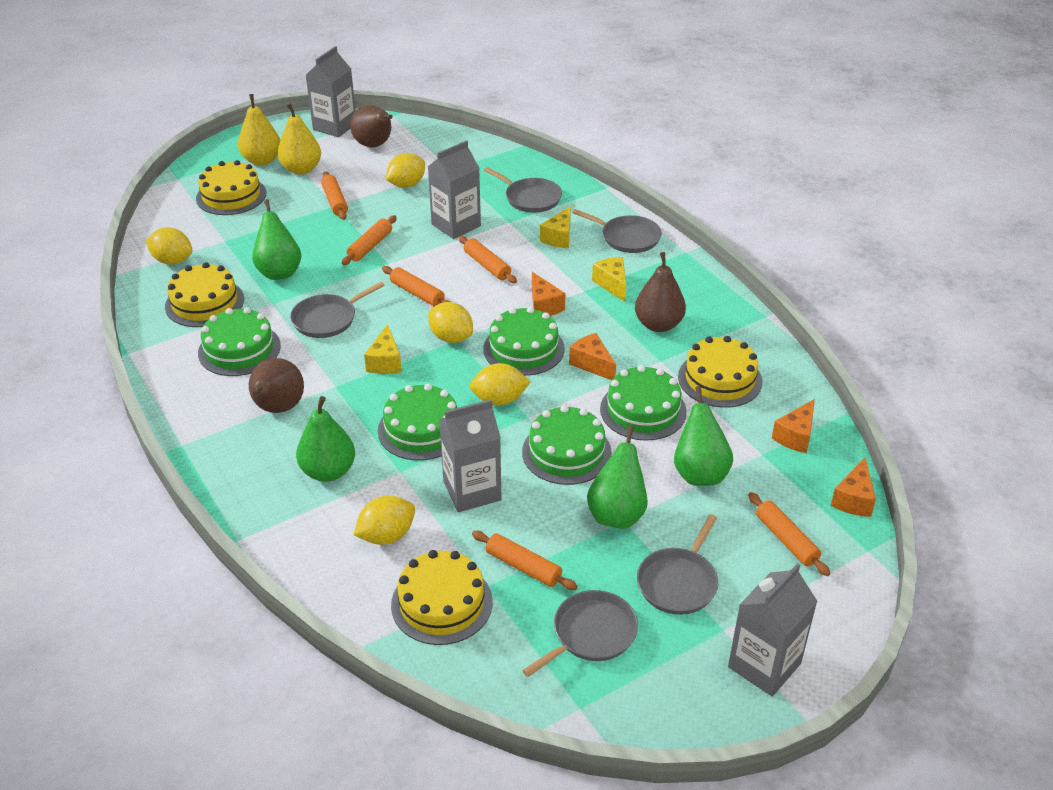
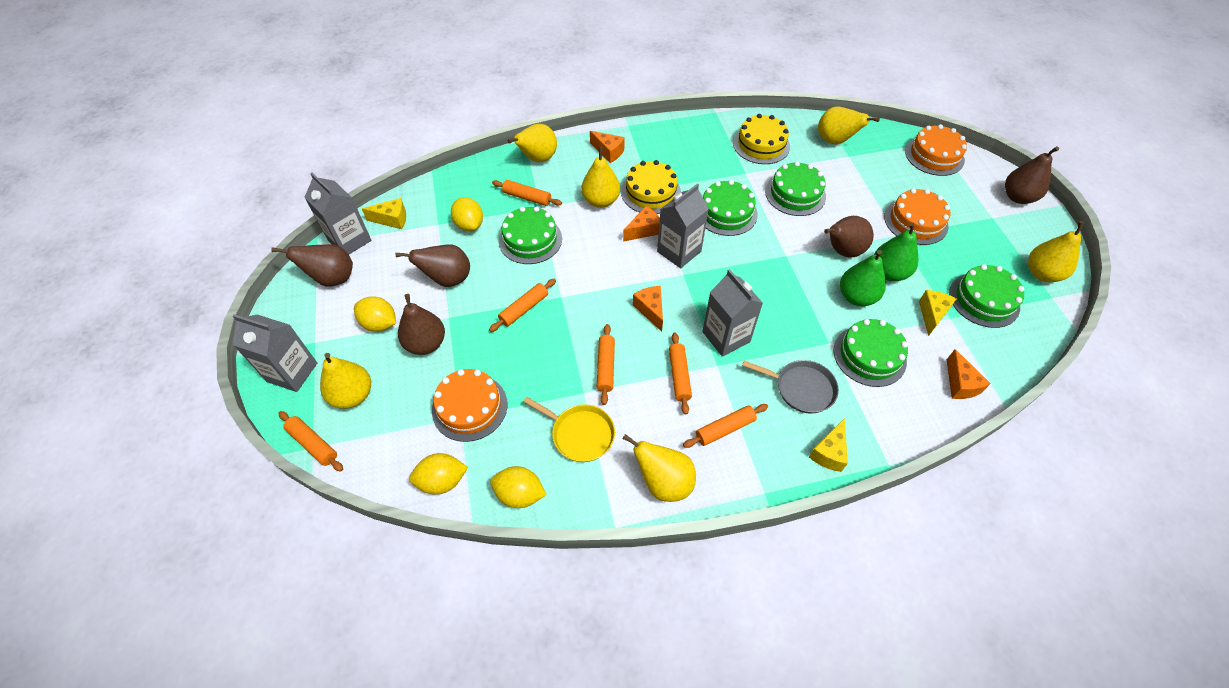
brown pear: 3 -> 5
green pear: 4 -> 2
grey pan: 5 -> 1
orange cake: 0 -> 3
yellow cake: 4 -> 2
yellow lemon: 5 -> 4
yellow pan: 0 -> 1
yellow pear: 2 -> 6

